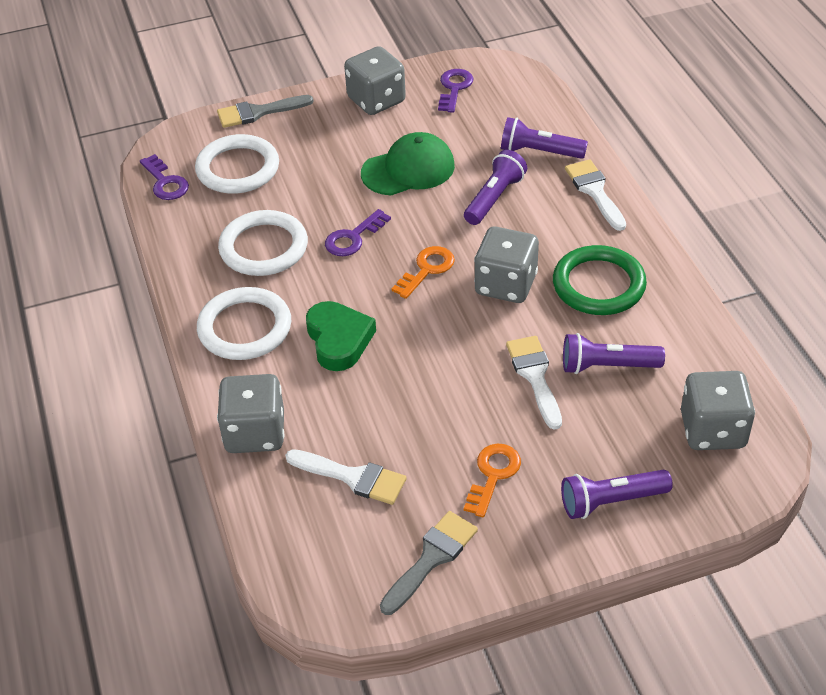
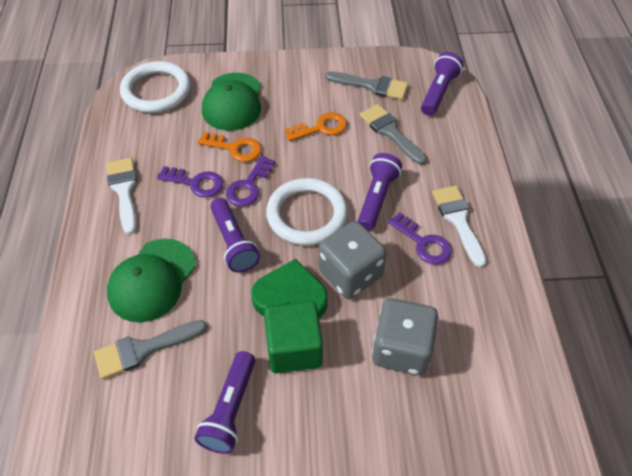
green cap: 1 -> 2
green cube: 0 -> 1
green ring: 1 -> 0
grey brush: 2 -> 3
grey dice: 4 -> 2
white brush: 3 -> 2
white ring: 3 -> 2

